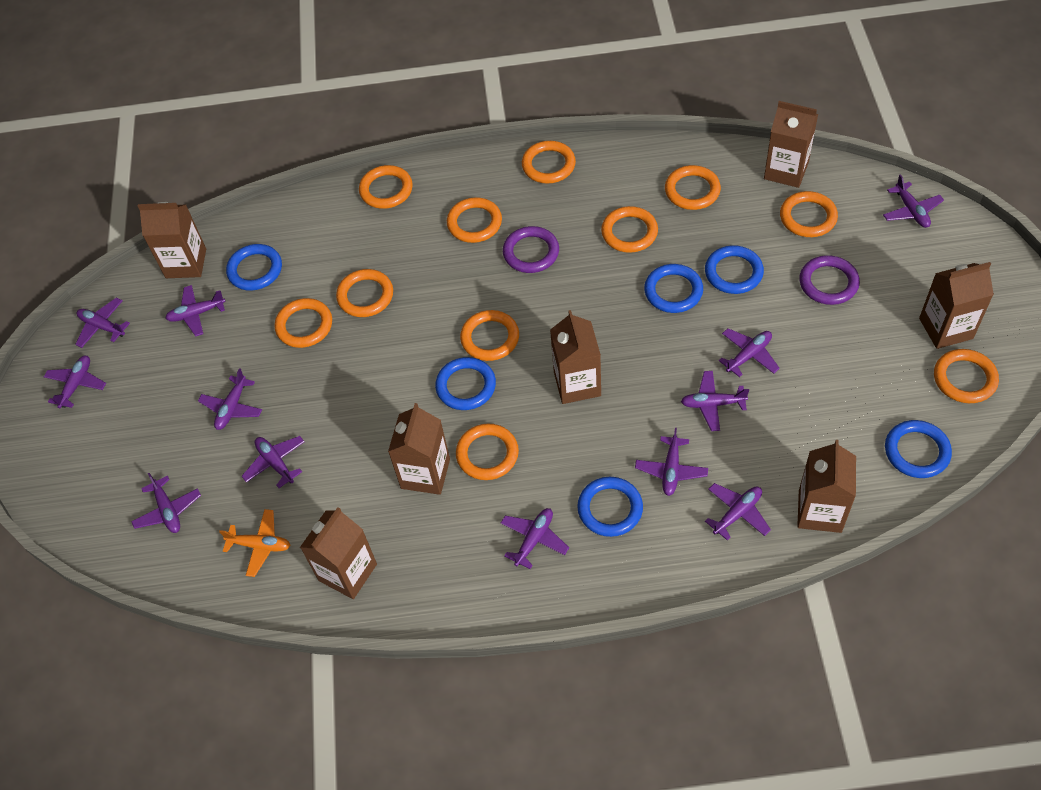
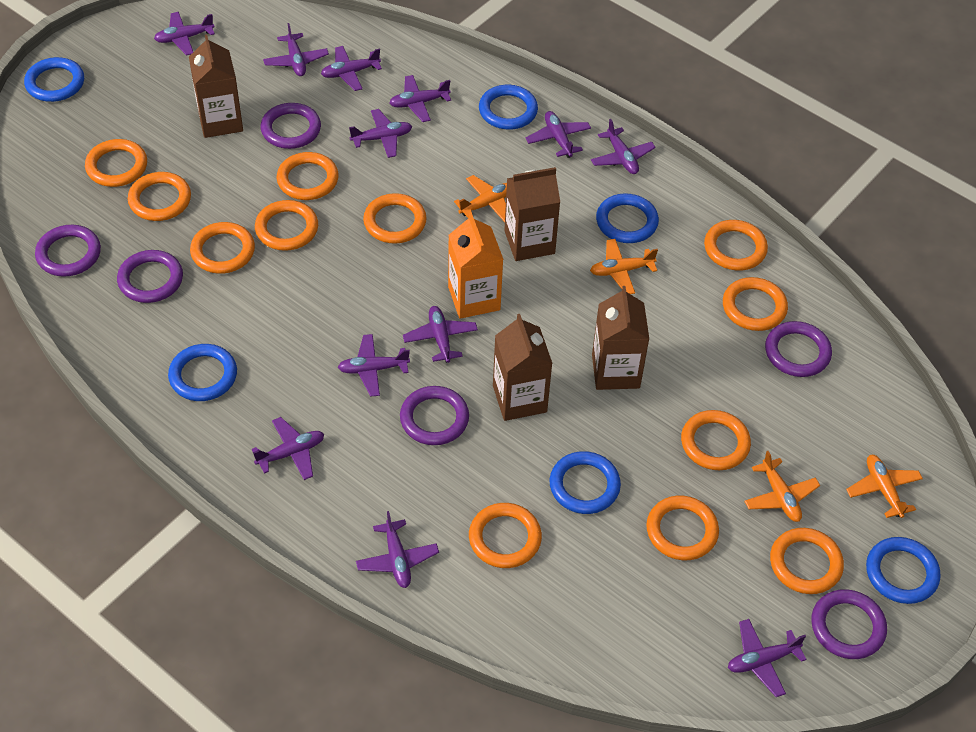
brown carton: 7 -> 4
orange carton: 0 -> 1
orange plane: 1 -> 4
orange ring: 11 -> 12
purple ring: 2 -> 6

